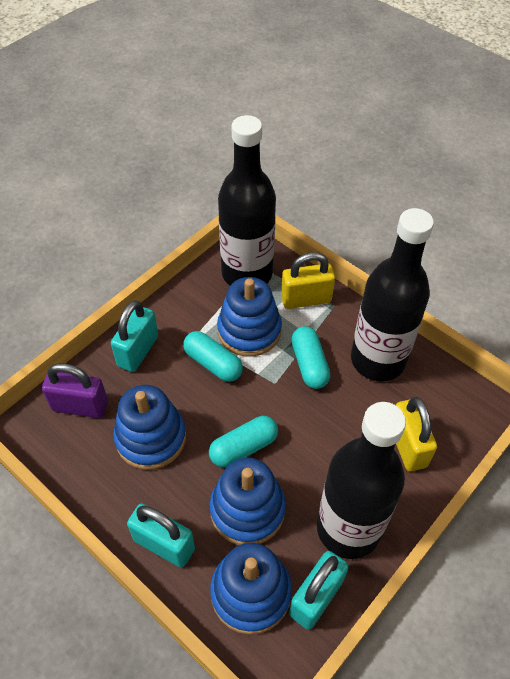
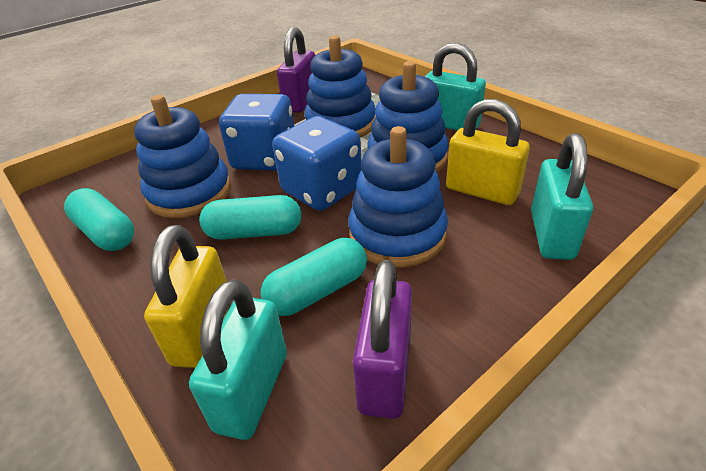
black bottle: 3 -> 0
blue dice: 0 -> 2
purple padlock: 1 -> 2

